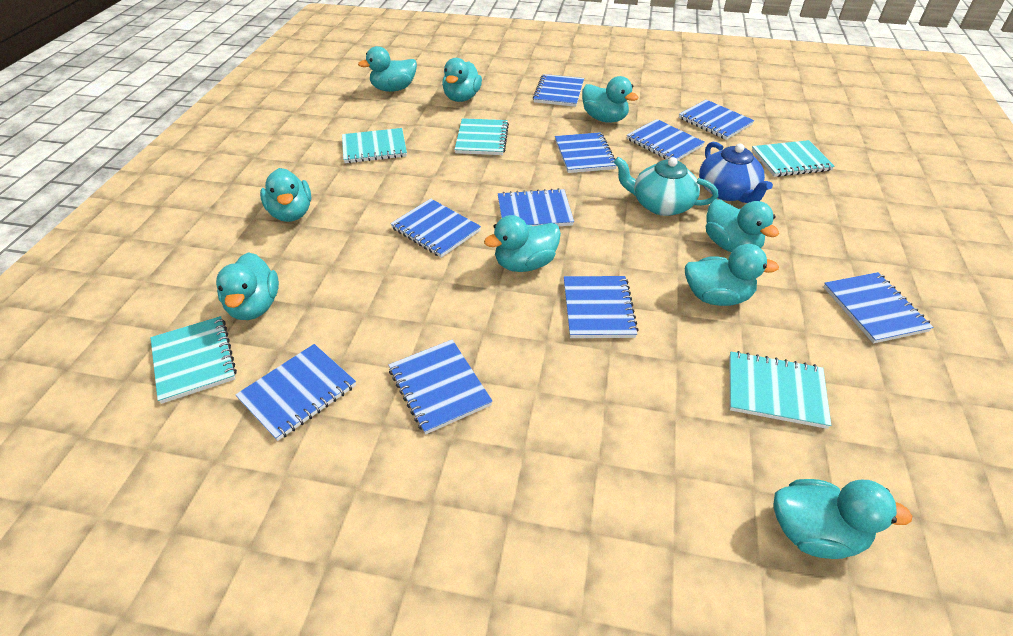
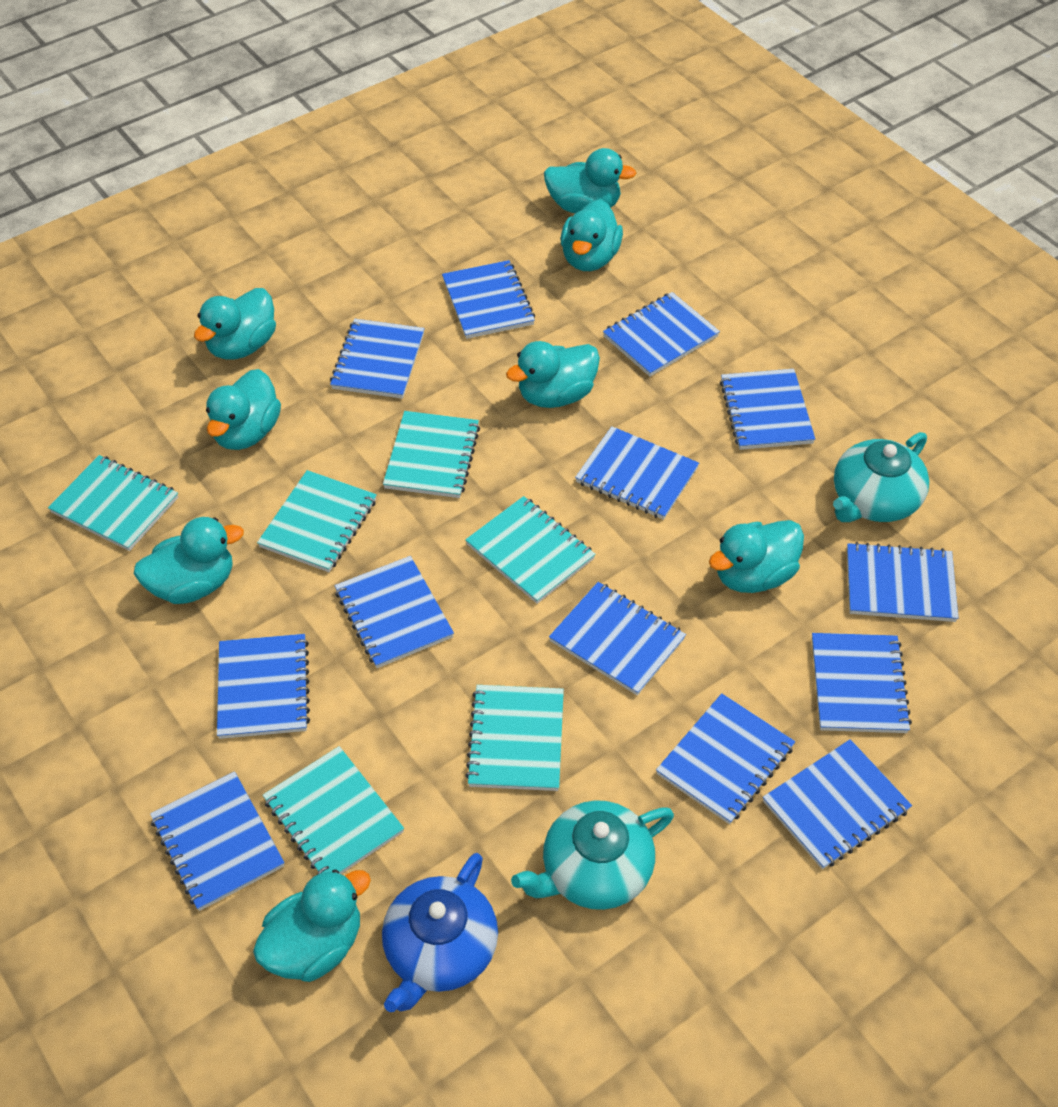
blue notebook: 10 -> 13
turquoise duck: 9 -> 8
turquoise notebook: 5 -> 6
turquoise teapot: 1 -> 2

